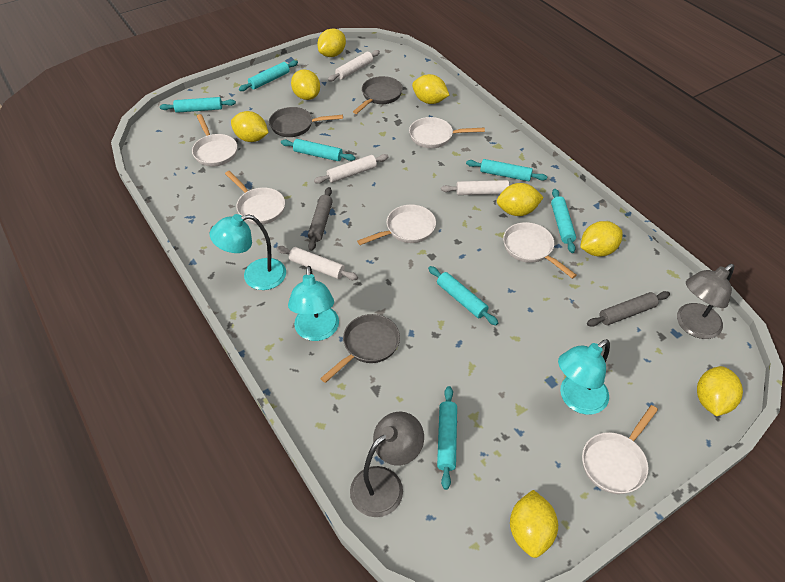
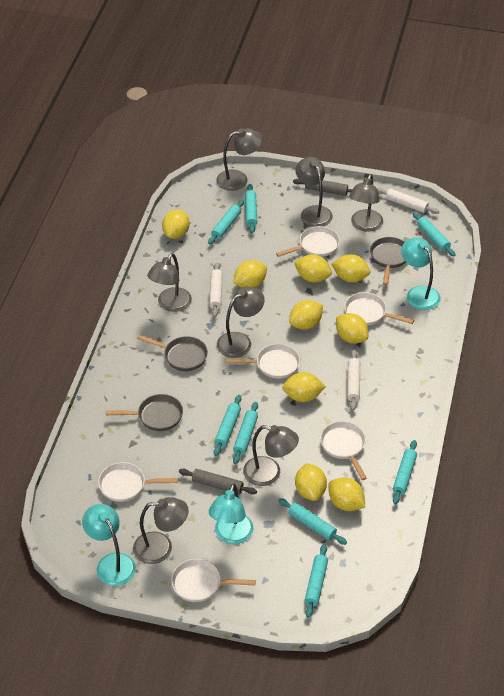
grey lamp: 2 -> 7
turquoise rolling pin: 7 -> 8
white rolling pin: 4 -> 3
yellow lemon: 8 -> 9

